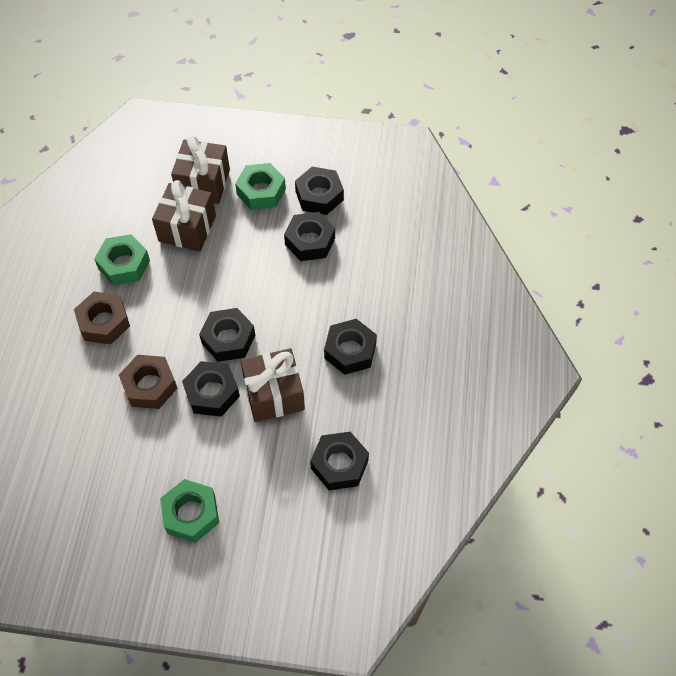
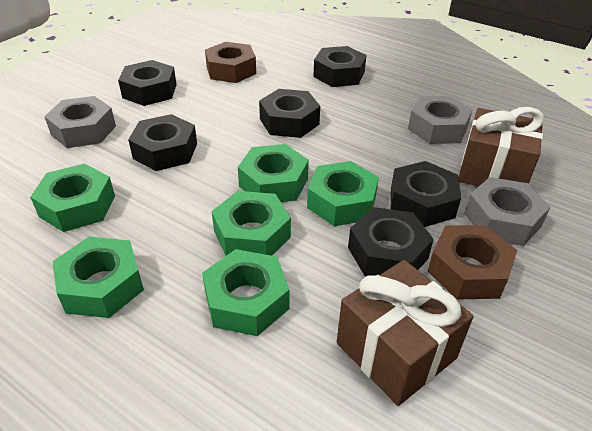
brown gift: 3 -> 2
green nut: 3 -> 6
grey nut: 0 -> 3

